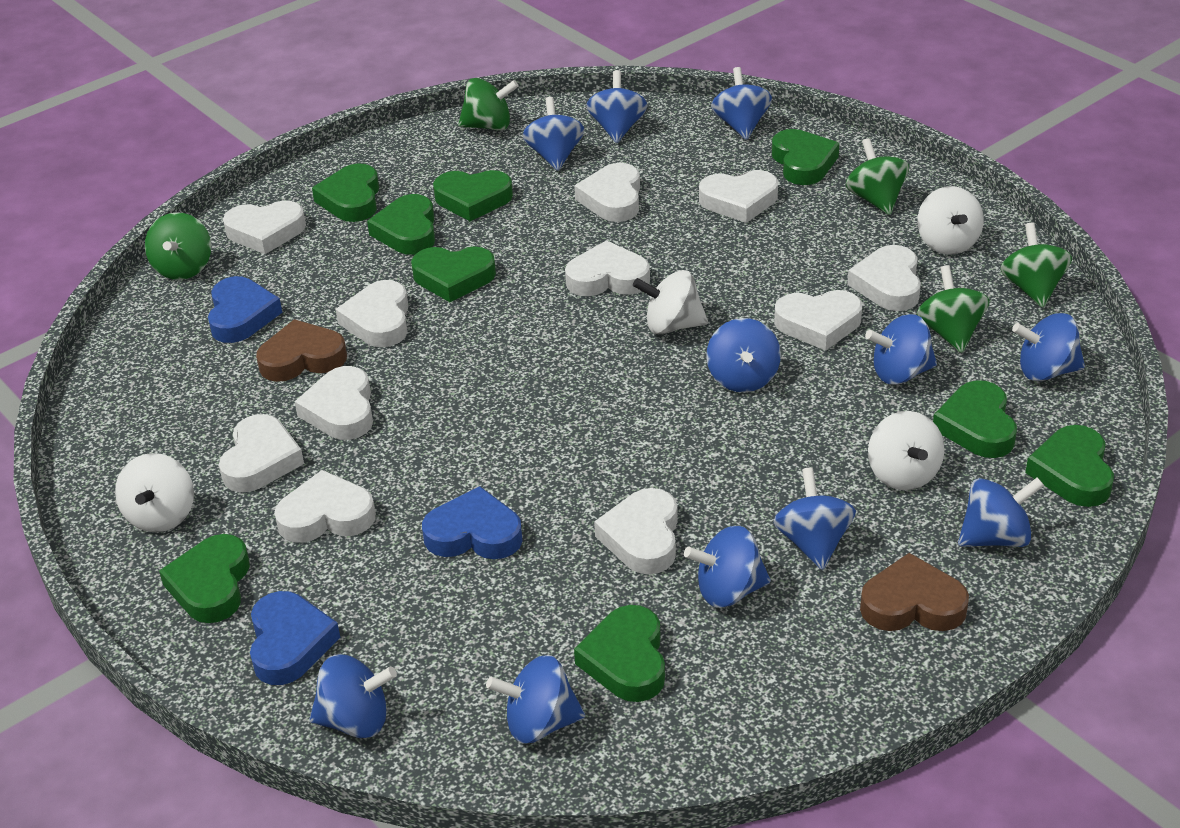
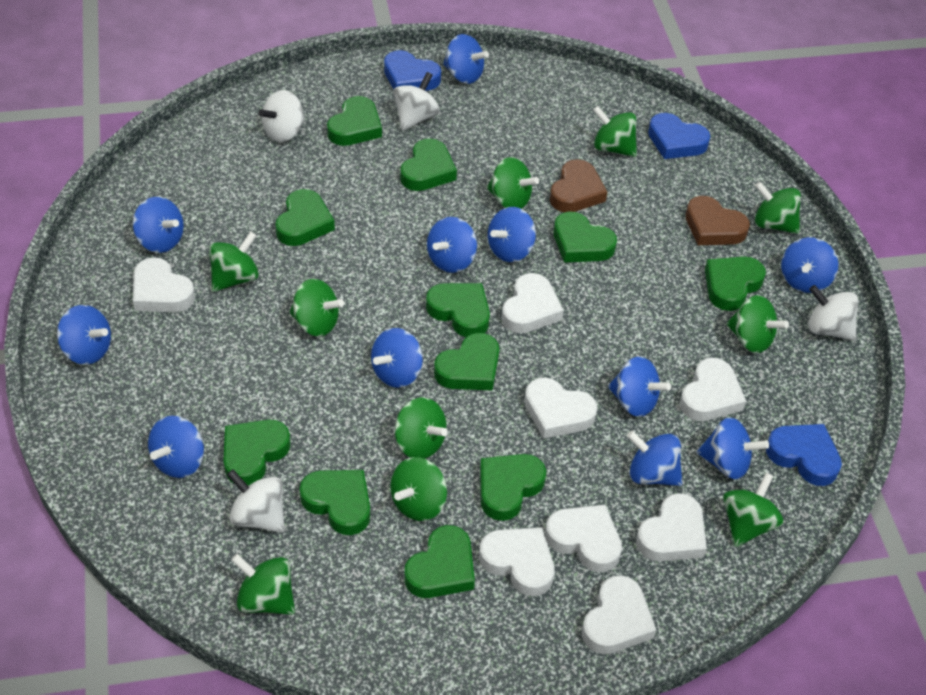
green heart: 9 -> 11
green spinning top: 5 -> 10
white heart: 11 -> 8

